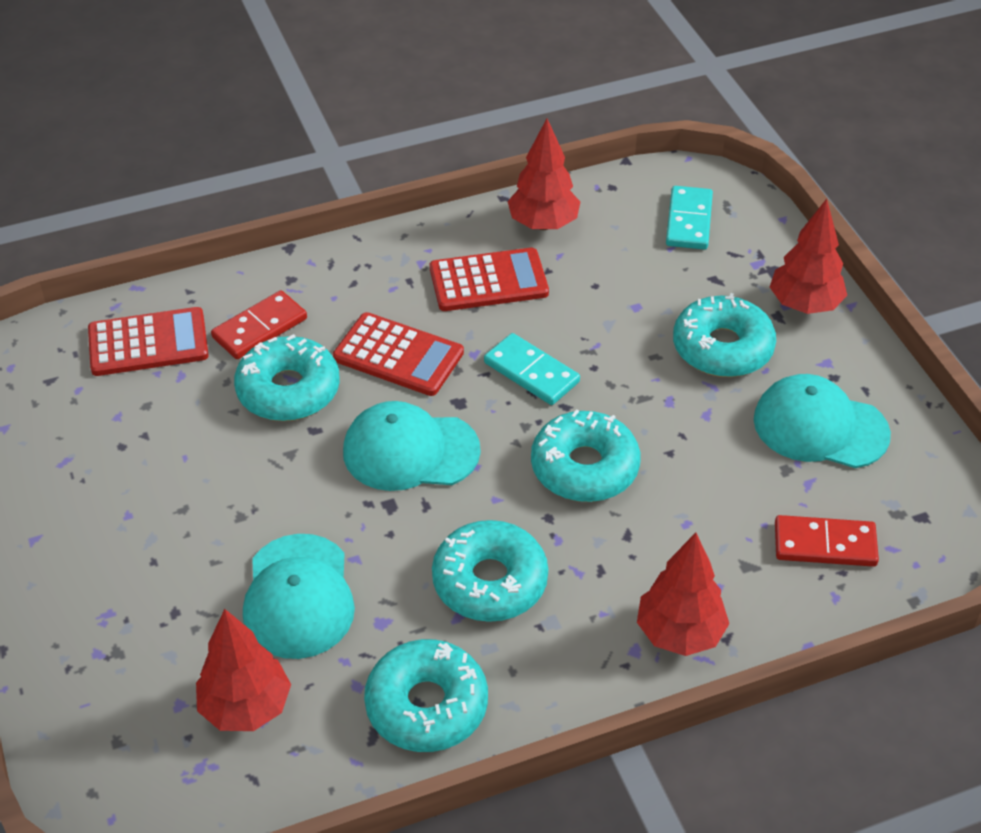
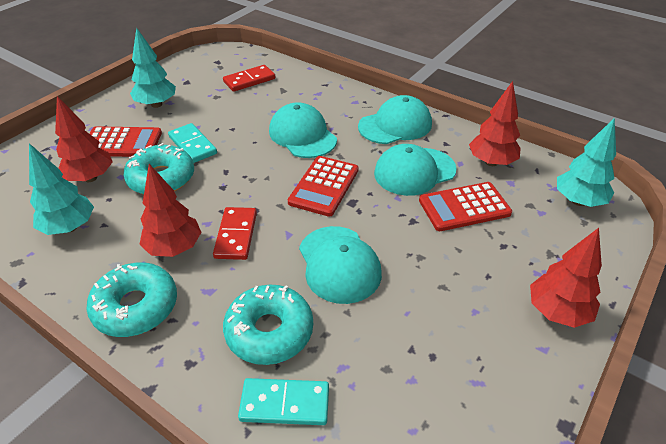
turquoise cap: 3 -> 4
turquoise donut: 5 -> 3
turquoise tree: 0 -> 3

